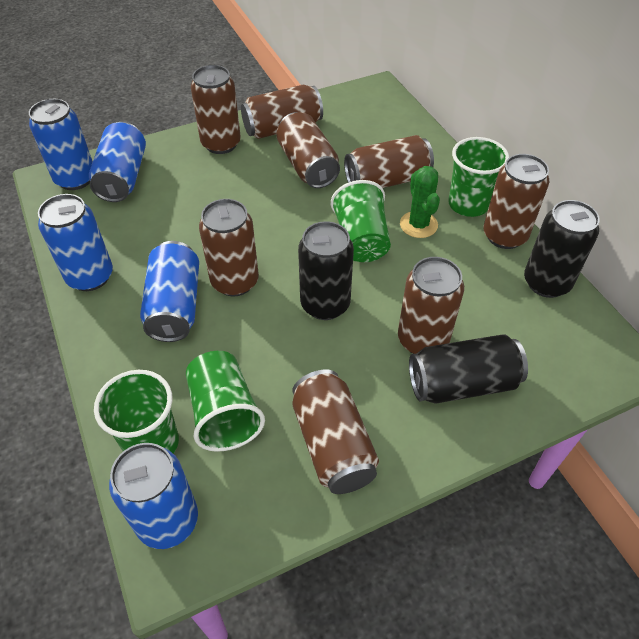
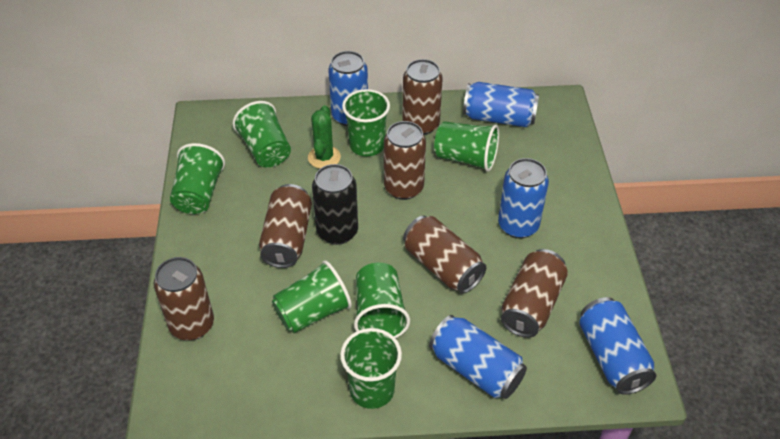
black can: 3 -> 1
brown can: 8 -> 6
green cup: 4 -> 7

